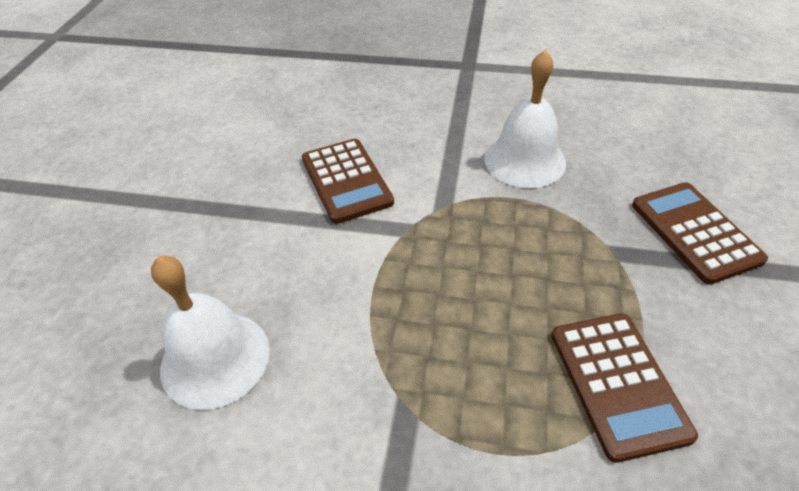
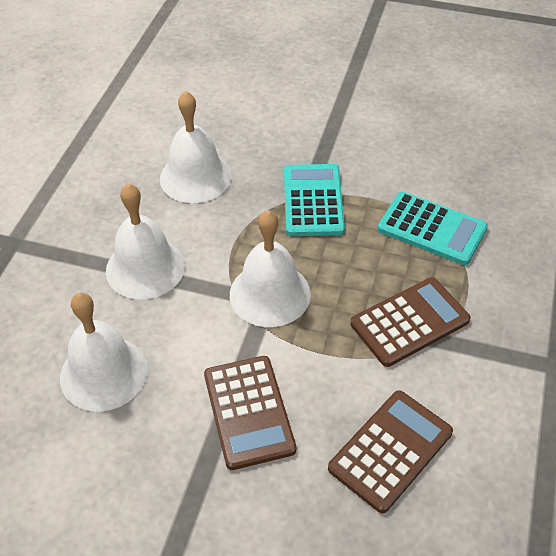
turquoise calculator: 0 -> 2
white bell: 2 -> 4

